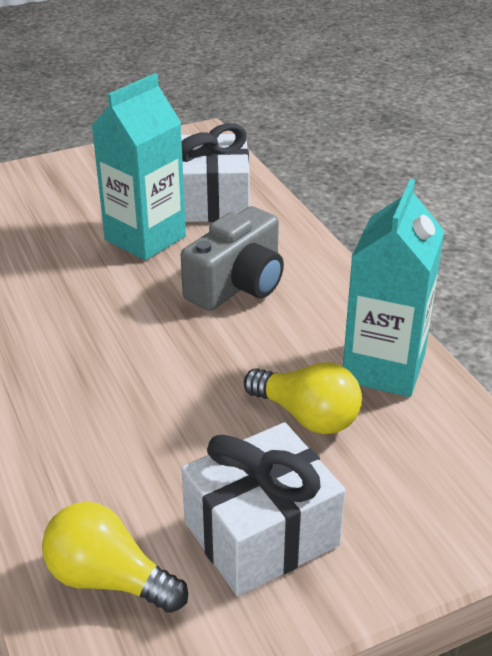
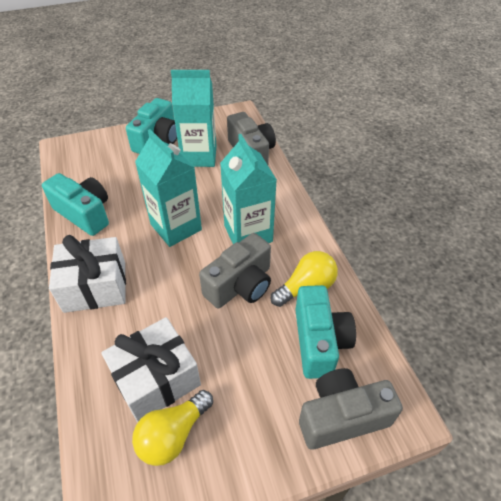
grey camera: 1 -> 3
turquoise camera: 0 -> 3
turquoise carton: 2 -> 3

